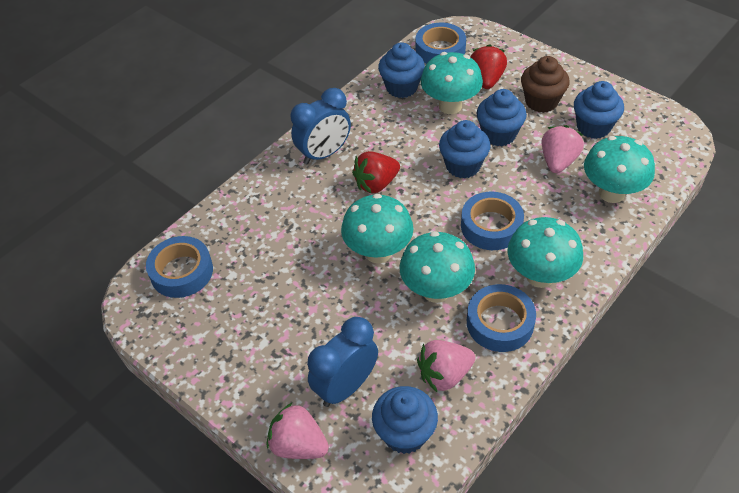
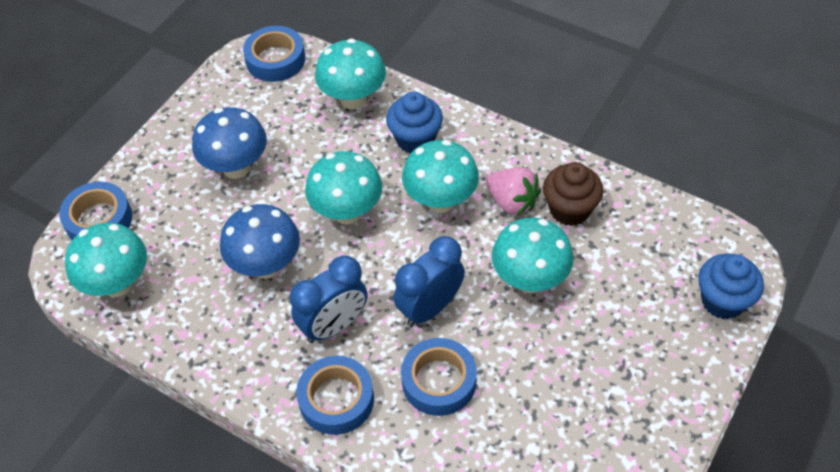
blue cupcake: 5 -> 2
blue mushroom: 0 -> 2
pink strawberry: 3 -> 1
red strawberry: 2 -> 0

